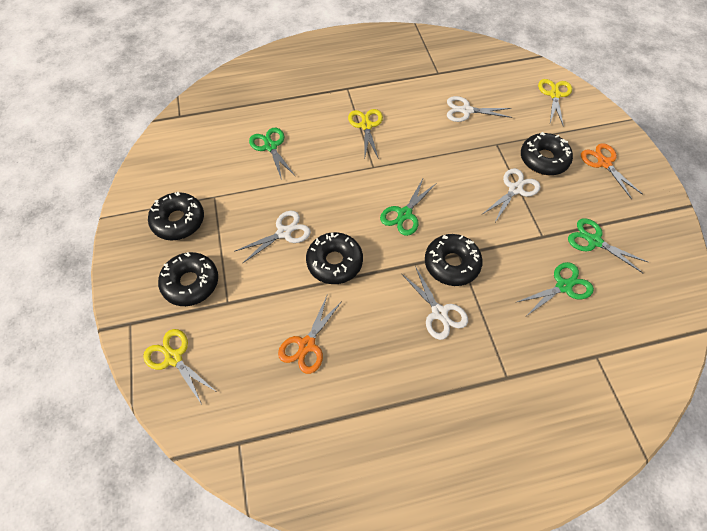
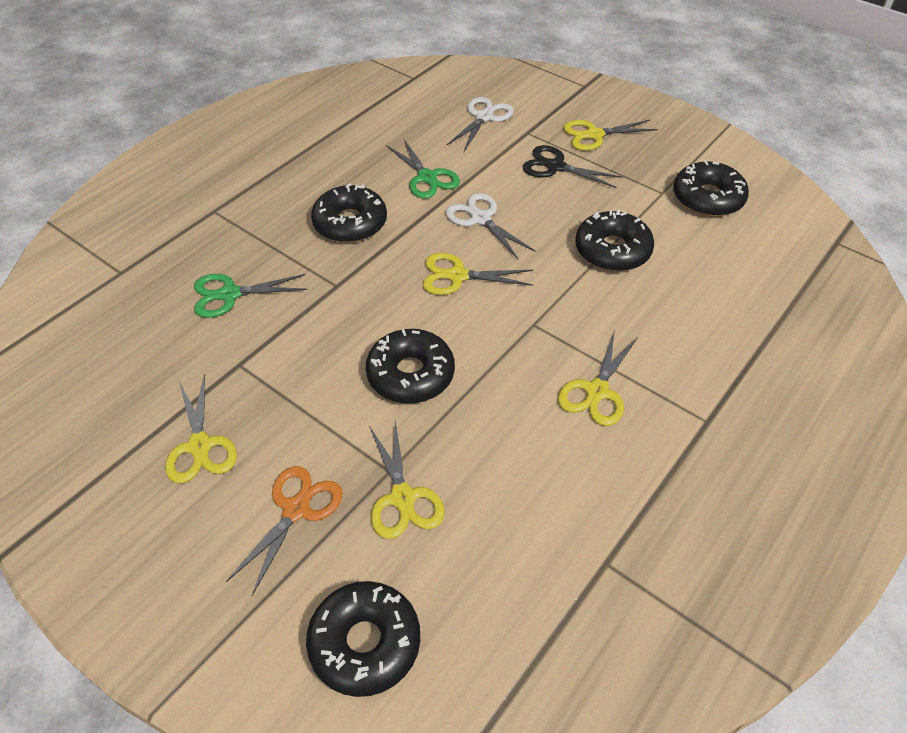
black scissors: 0 -> 1
green scissors: 4 -> 2
orange scissors: 2 -> 1
white scissors: 4 -> 2
yellow scissors: 3 -> 5

